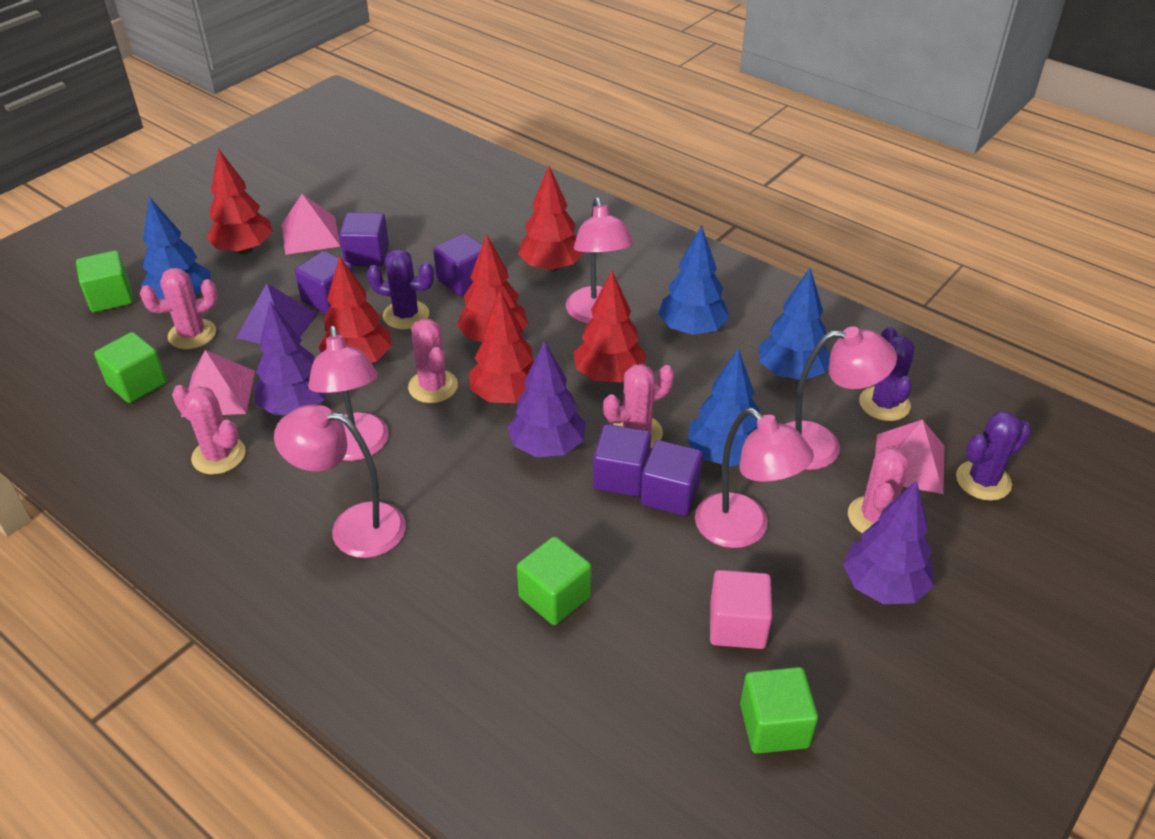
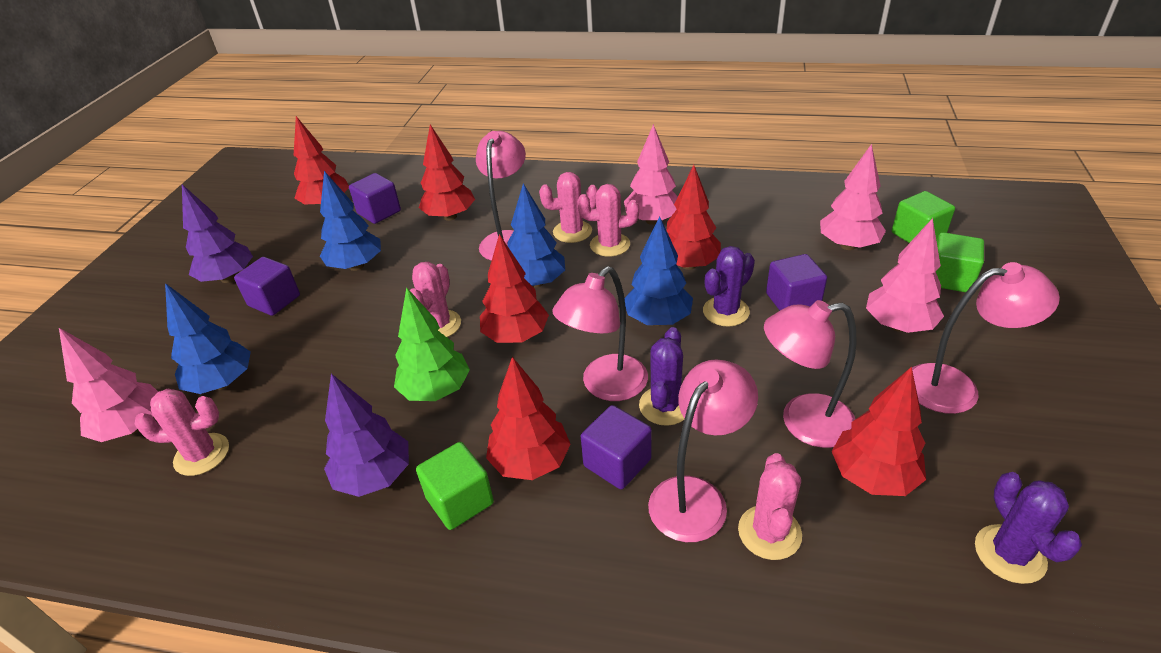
green cube: 4 -> 3
green tree: 0 -> 1
pink cube: 1 -> 0
pink pyramid: 3 -> 0
pink tree: 0 -> 4
purple cube: 5 -> 4
purple pyramid: 1 -> 0
purple tree: 3 -> 2

